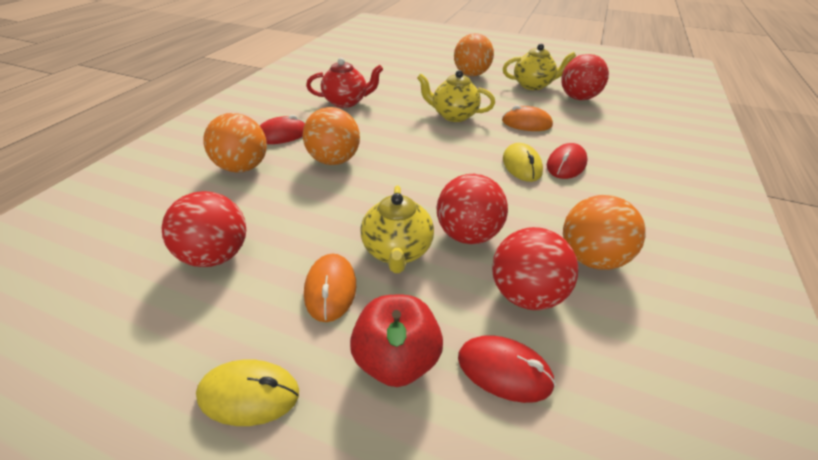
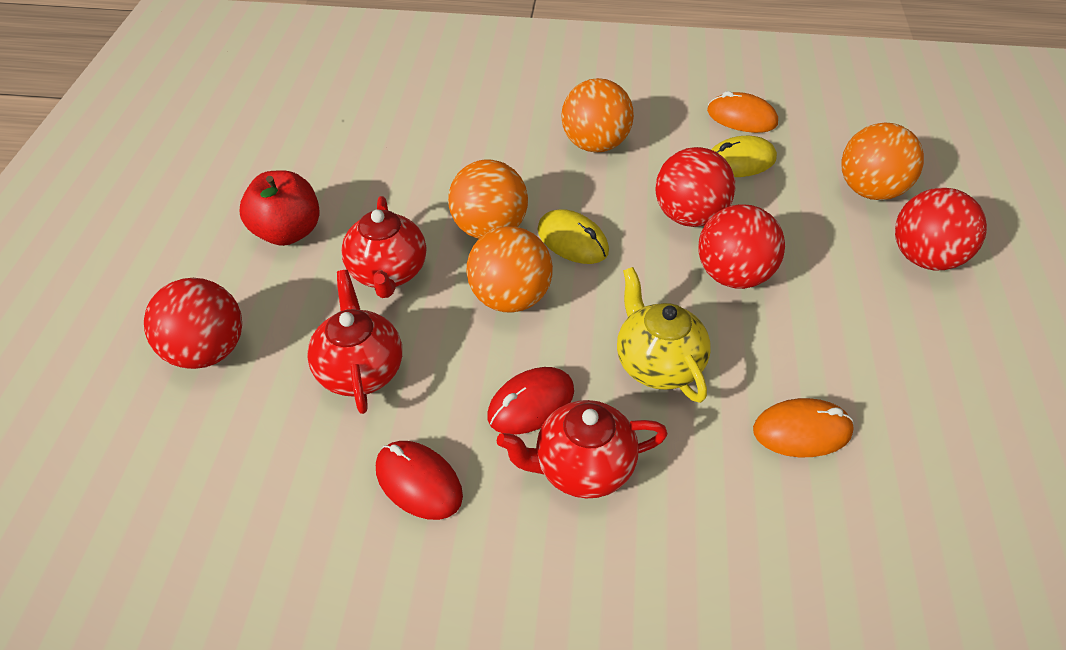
red mouse: 3 -> 2
red teapot: 1 -> 3
yellow teapot: 3 -> 1

